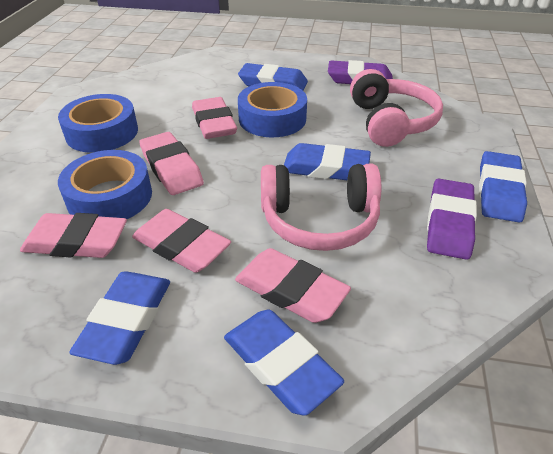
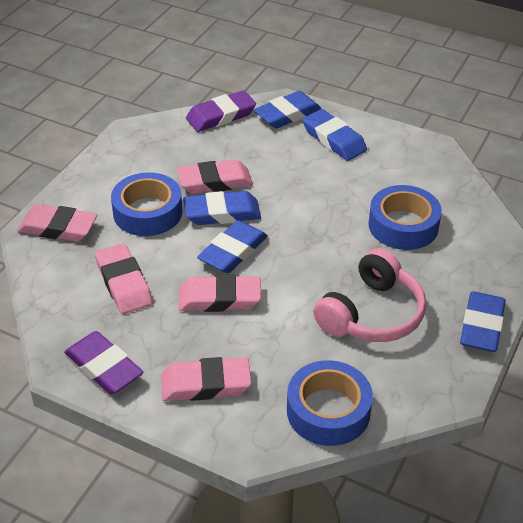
pink headphones: 2 -> 1

